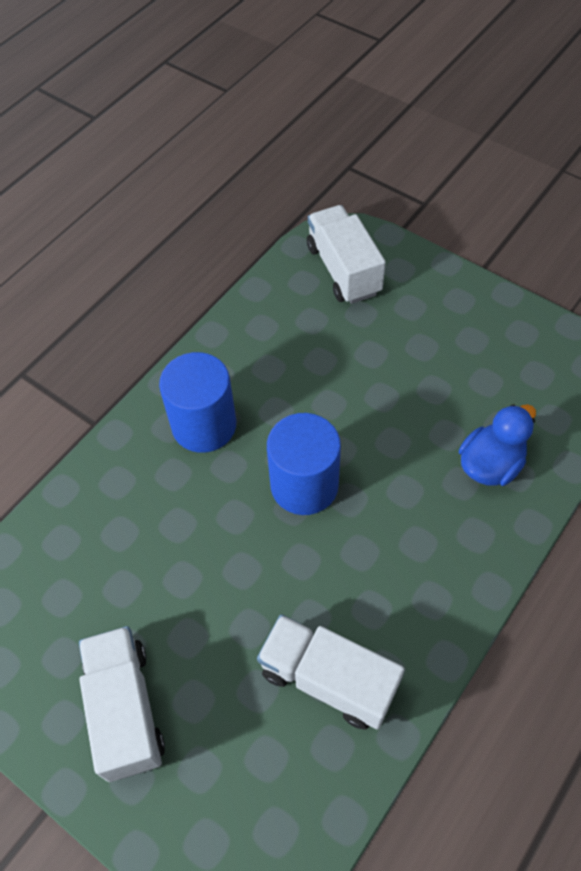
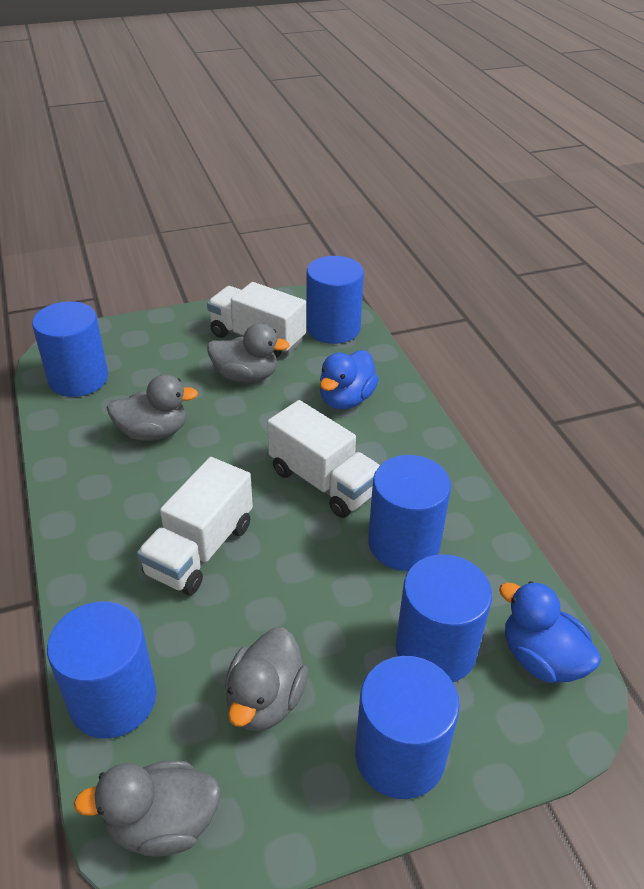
blue cylinder: 2 -> 6
blue duck: 1 -> 2
grey duck: 0 -> 4

